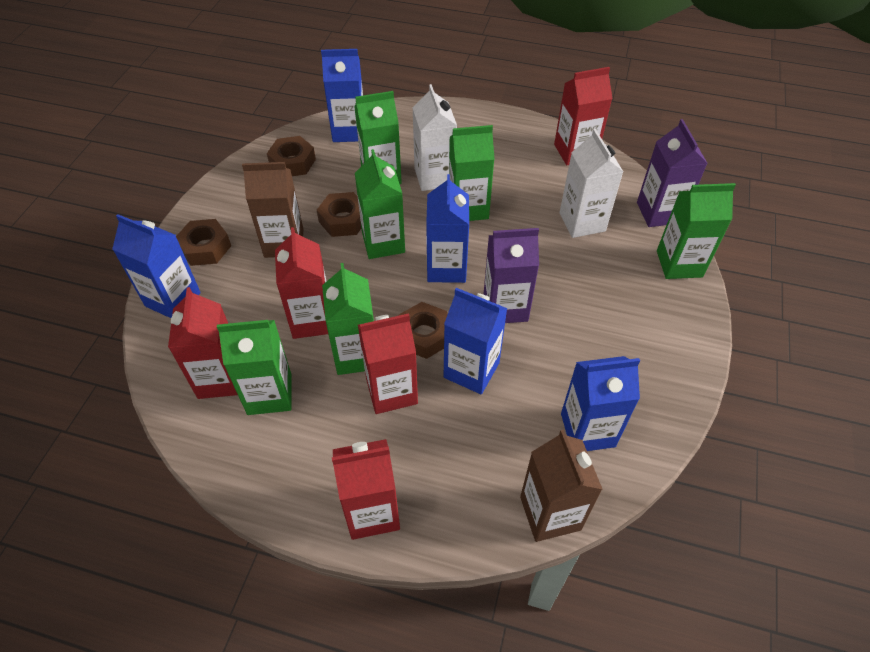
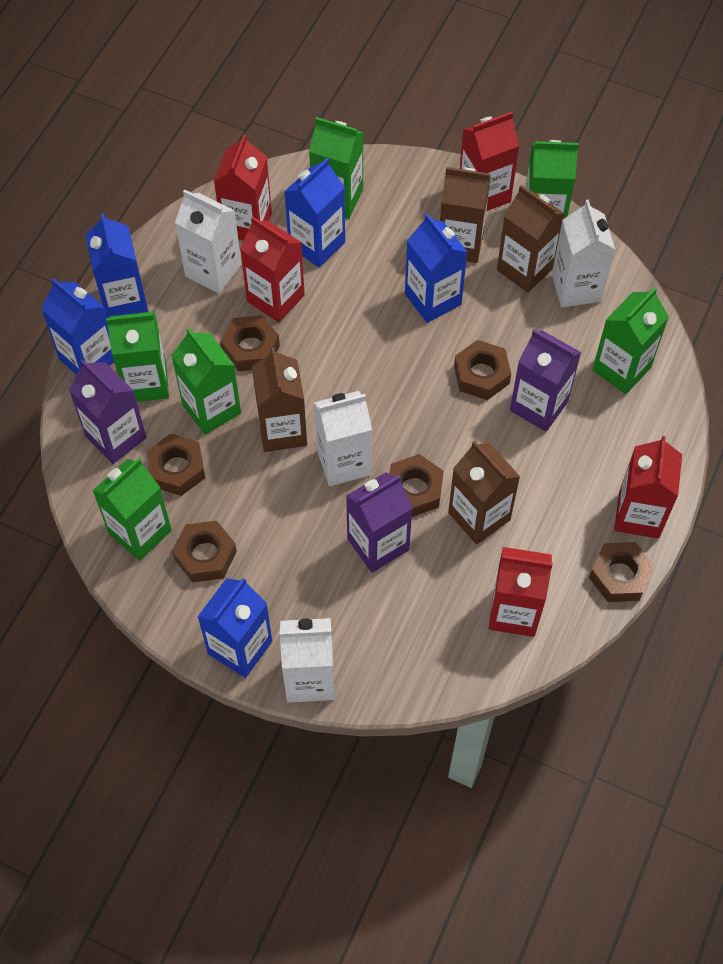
brown carton: 2 -> 4
brown nut: 4 -> 6
purple carton: 2 -> 3
white carton: 2 -> 4

